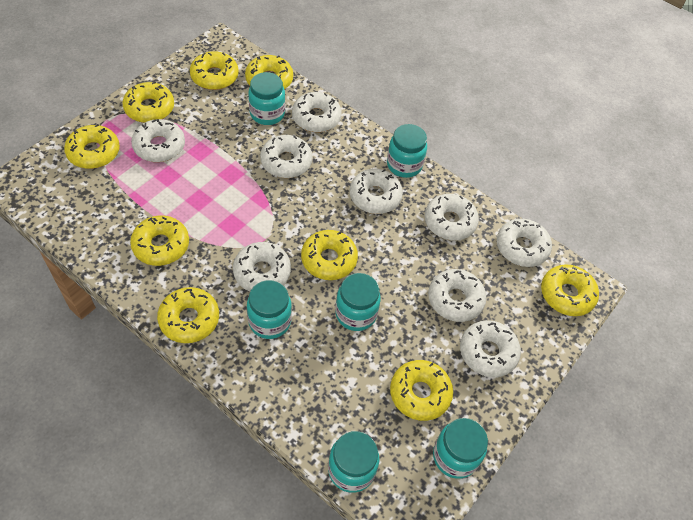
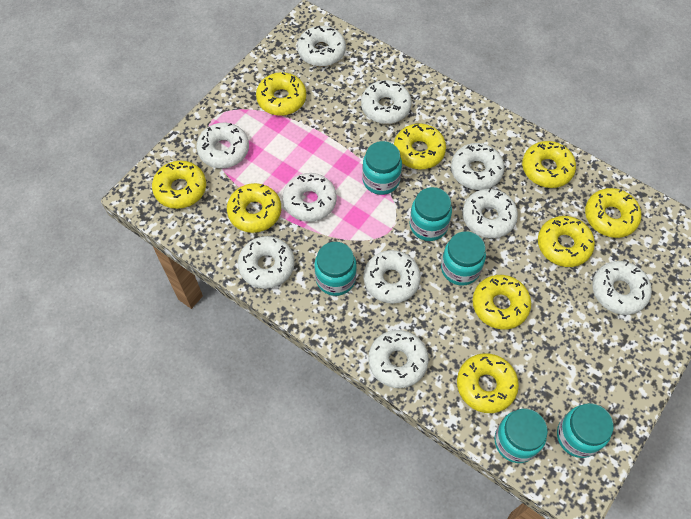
white donut: 9 -> 10

